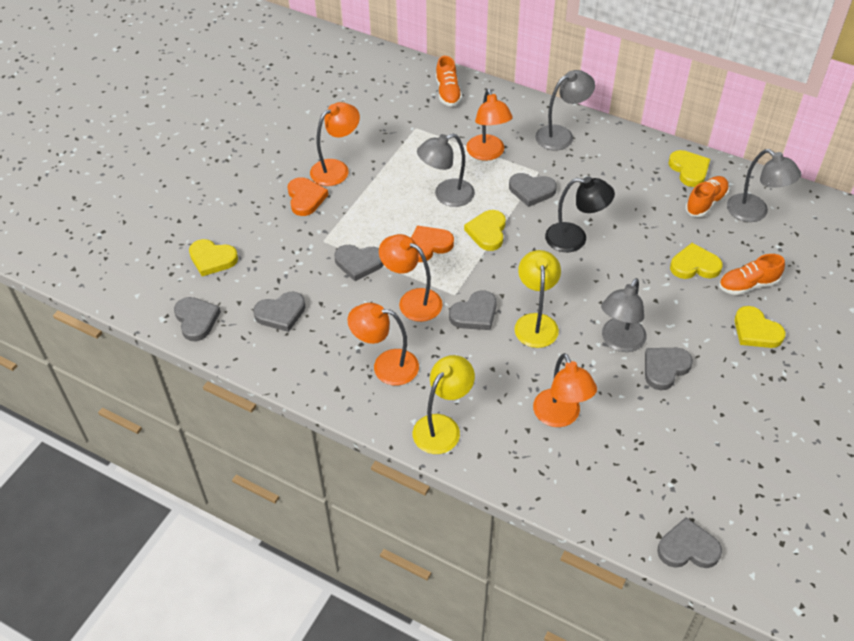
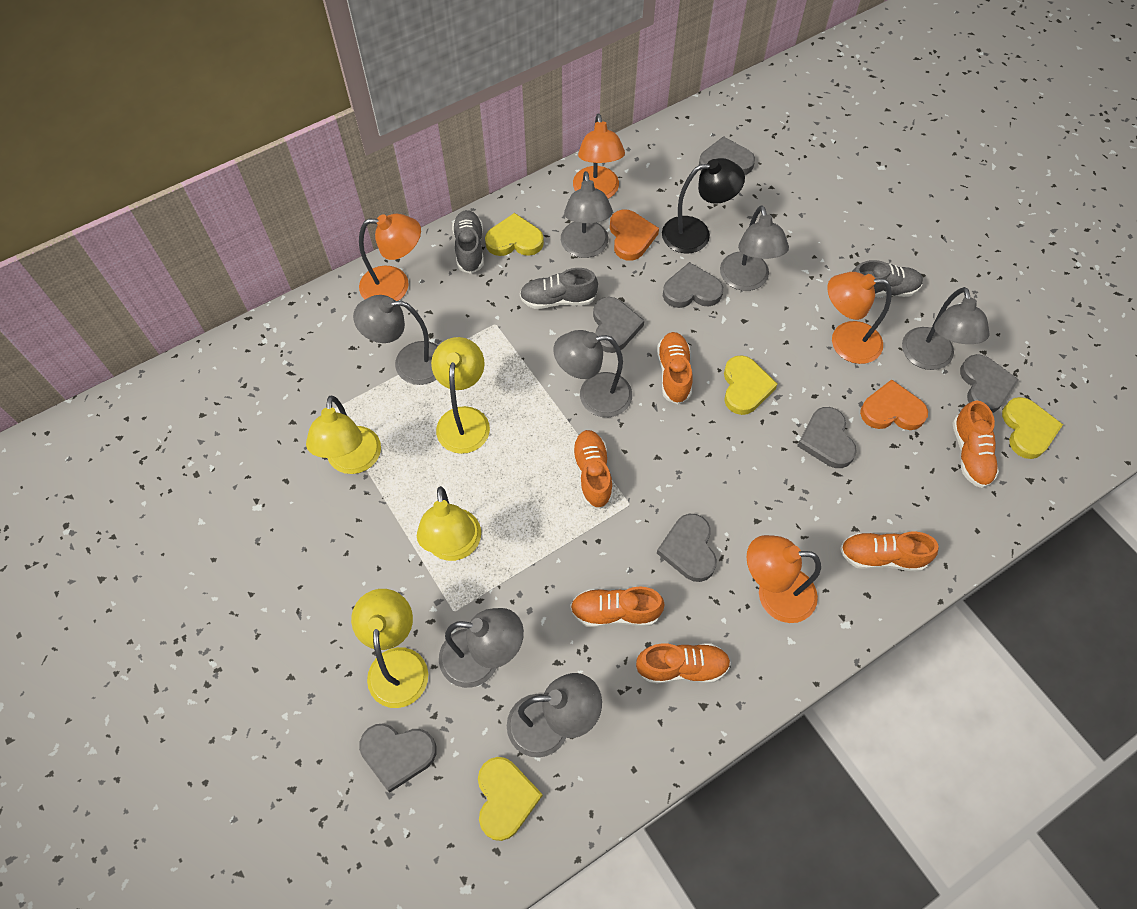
grey lamp: 4 -> 7
grey shoe: 0 -> 3
orange lamp: 5 -> 4
orange shoe: 3 -> 6
yellow heart: 5 -> 4
yellow lamp: 2 -> 4

